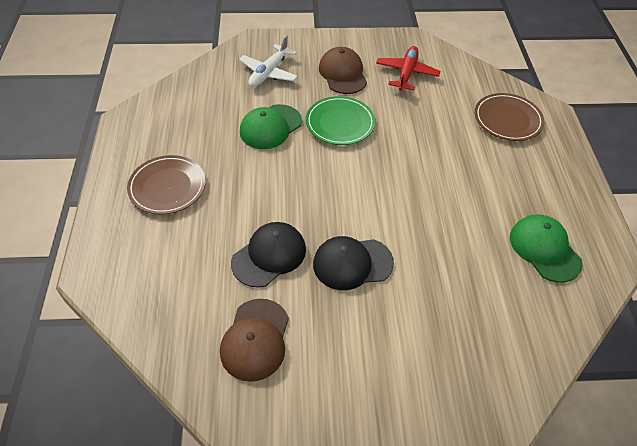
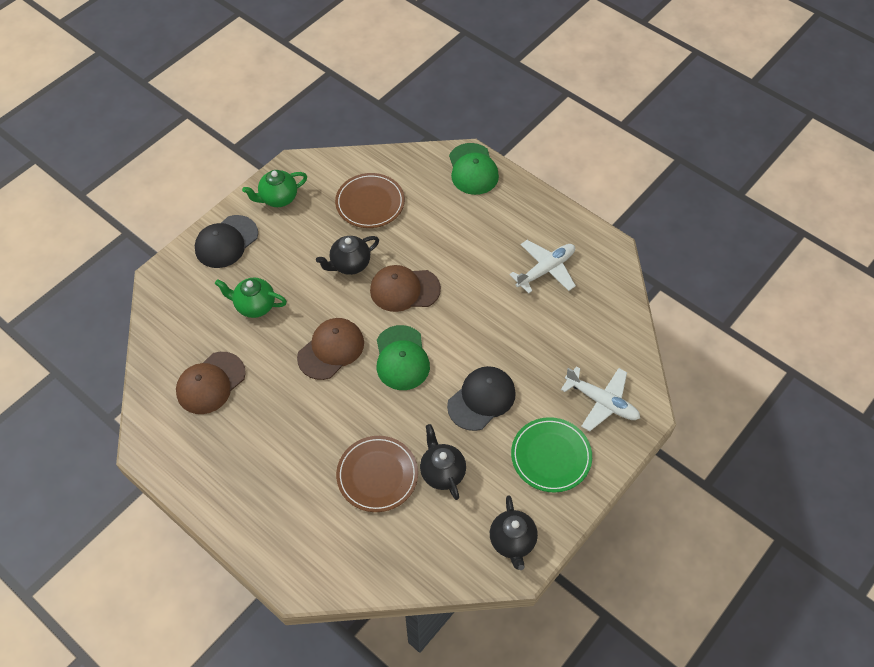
black teapot: 0 -> 3
brown cap: 2 -> 3
green teapot: 0 -> 2
red plane: 1 -> 0
white plane: 1 -> 2

